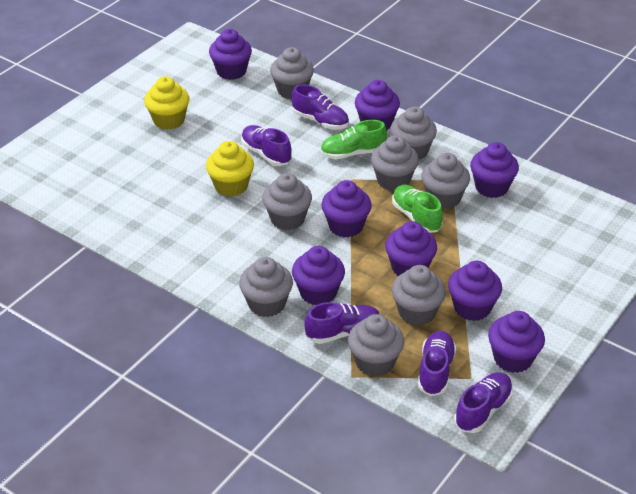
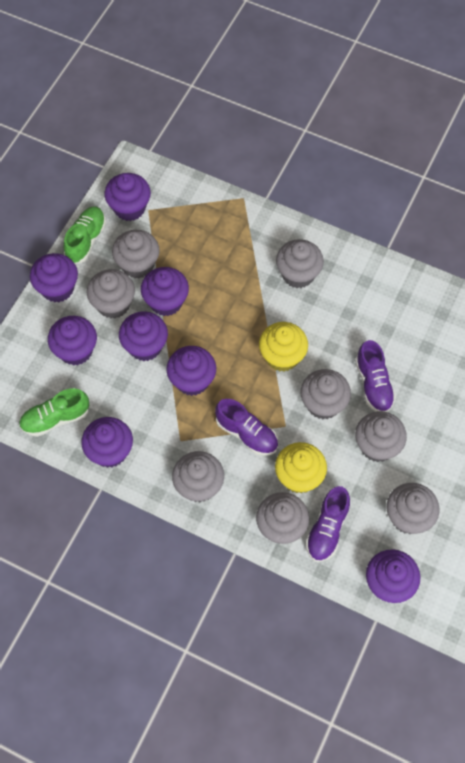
purple shoe: 5 -> 3

